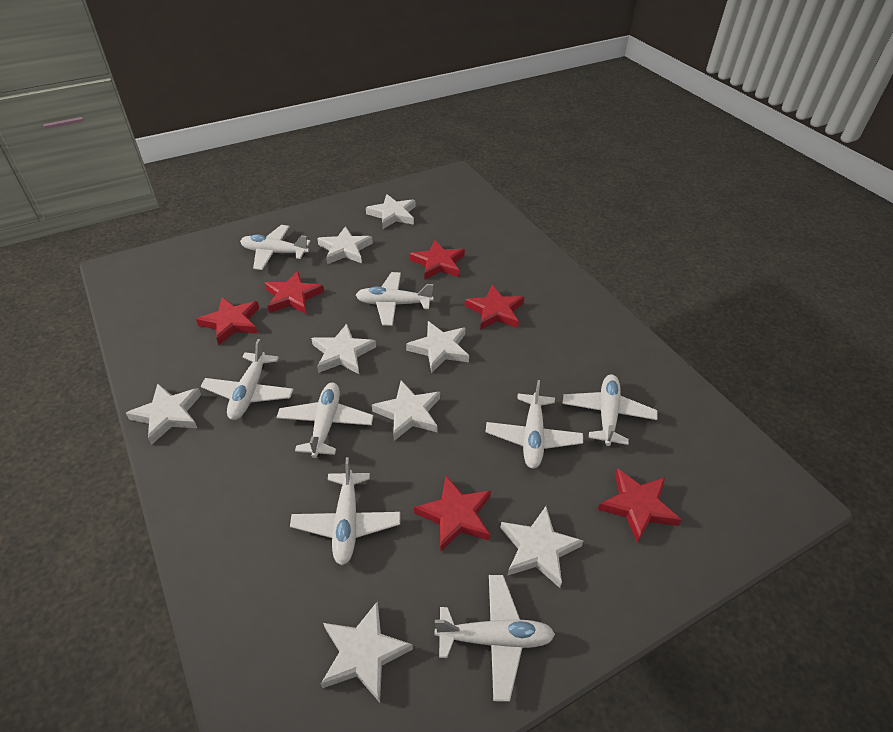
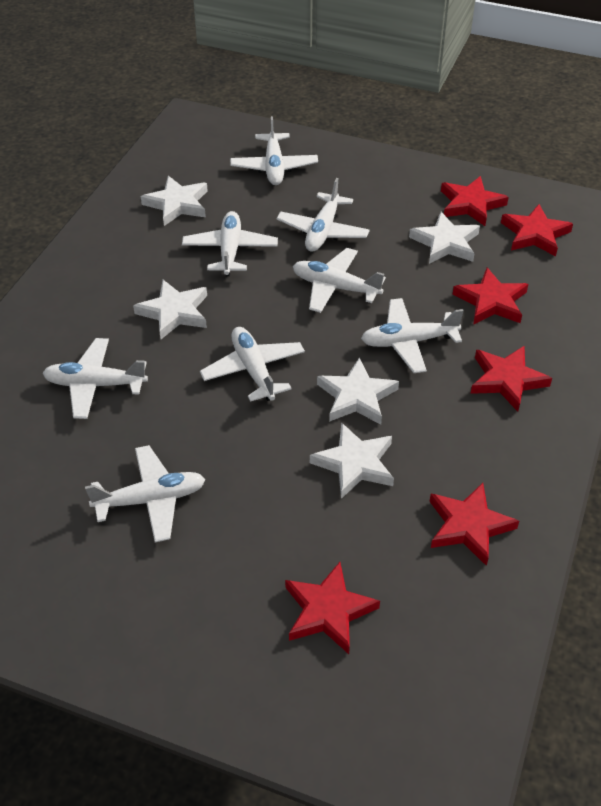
white star: 8 -> 5

